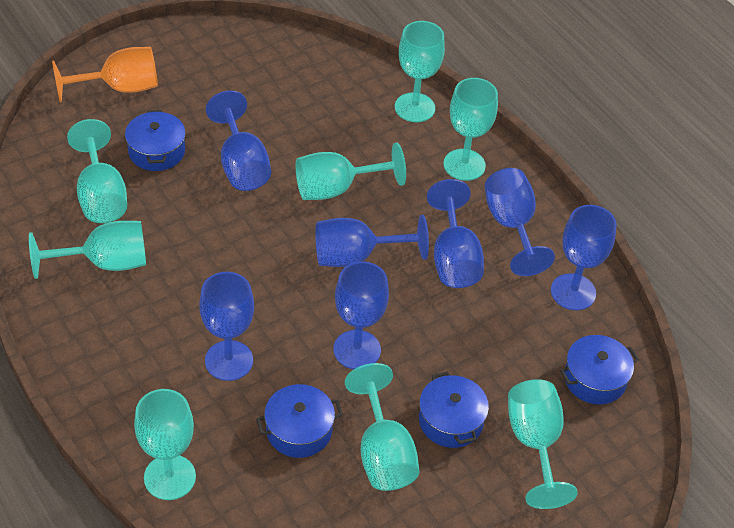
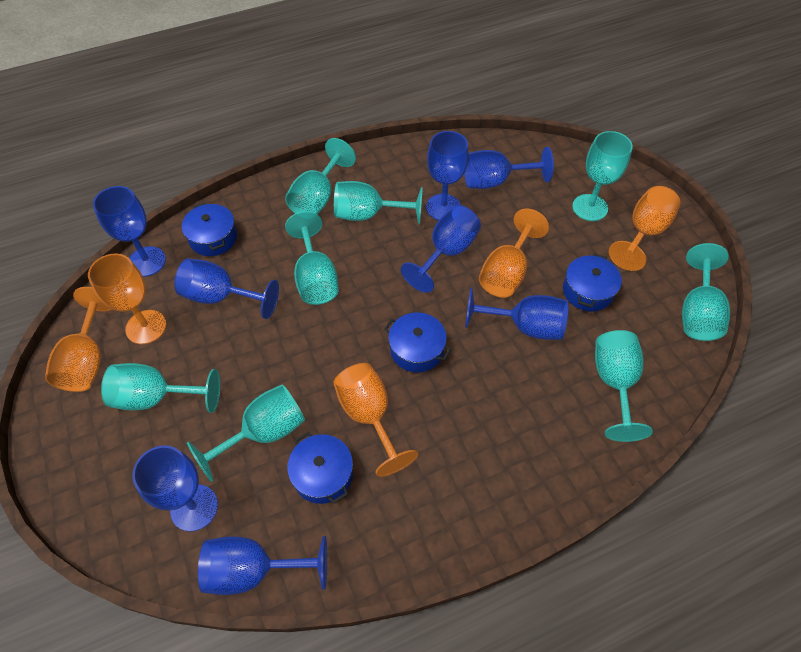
blue goblet: 7 -> 8
orange goblet: 1 -> 5

